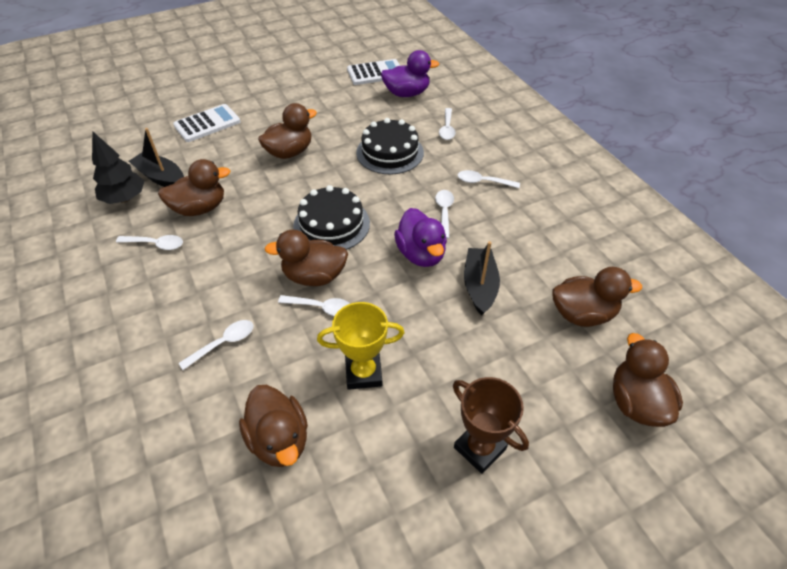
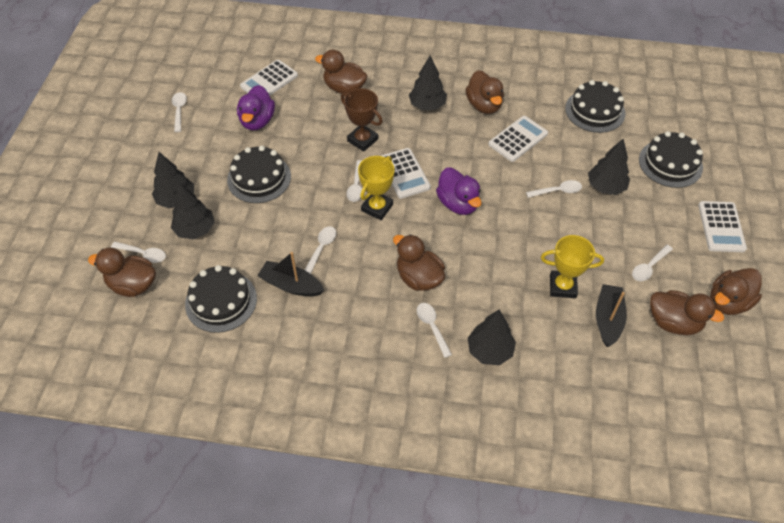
black cake: 2 -> 4
black tree: 1 -> 5
white calculator: 2 -> 4
white spoon: 6 -> 7
yellow trophy: 1 -> 2

